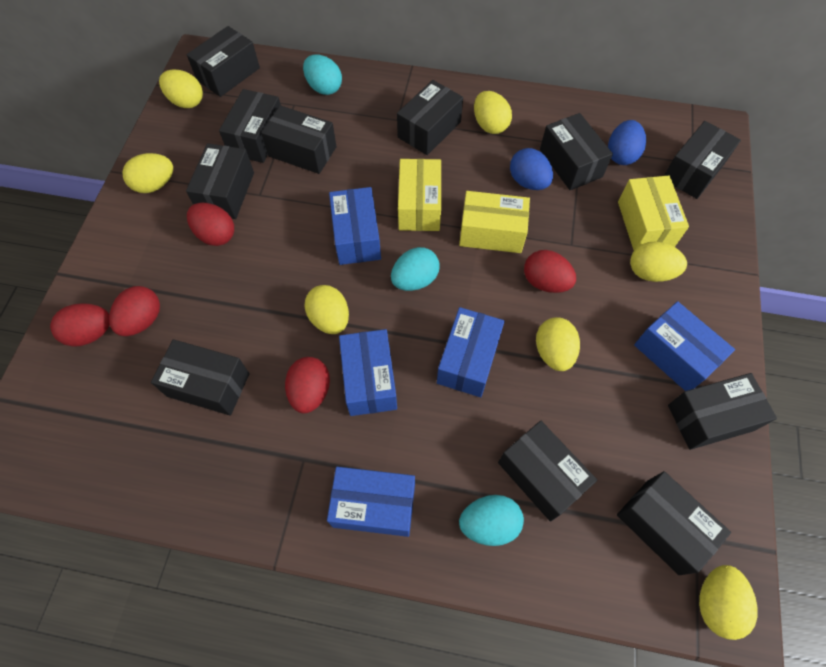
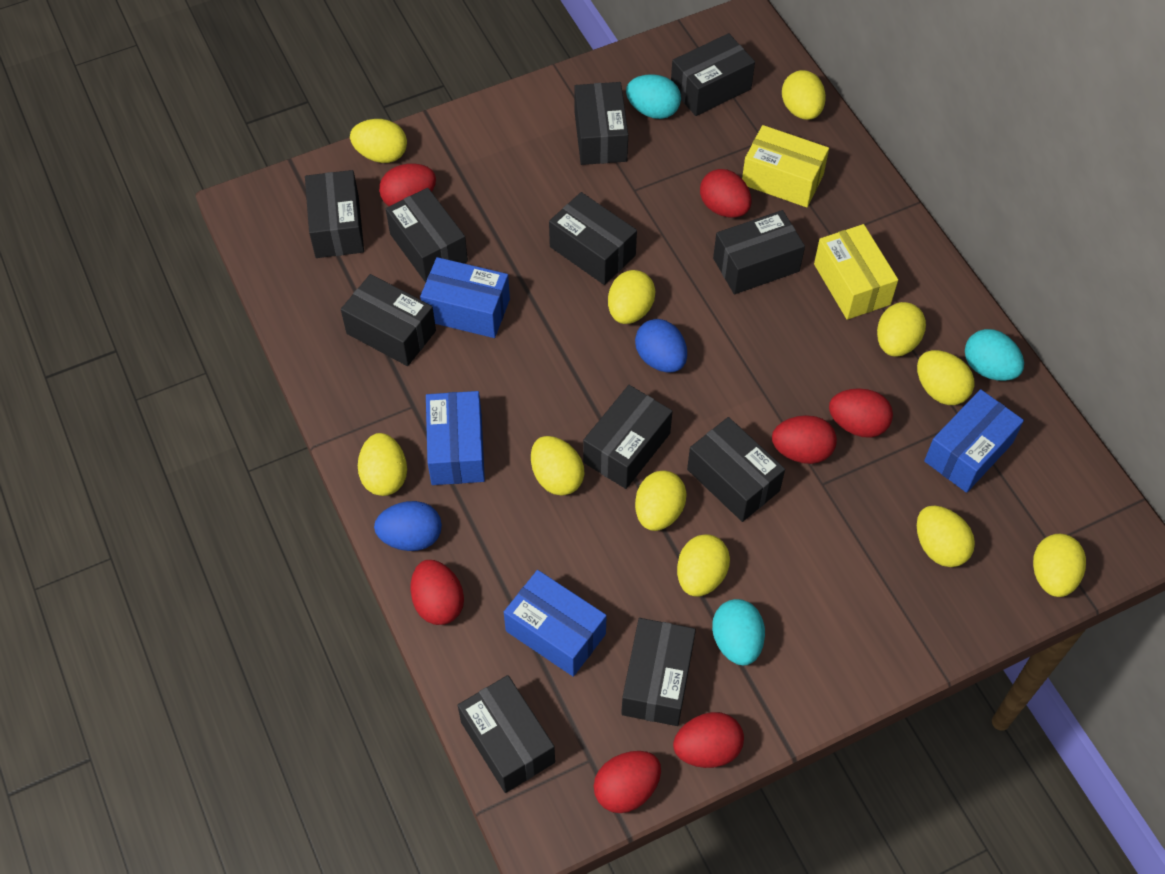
blue box: 5 -> 4
red egg: 5 -> 7
yellow box: 3 -> 2
yellow egg: 7 -> 11

